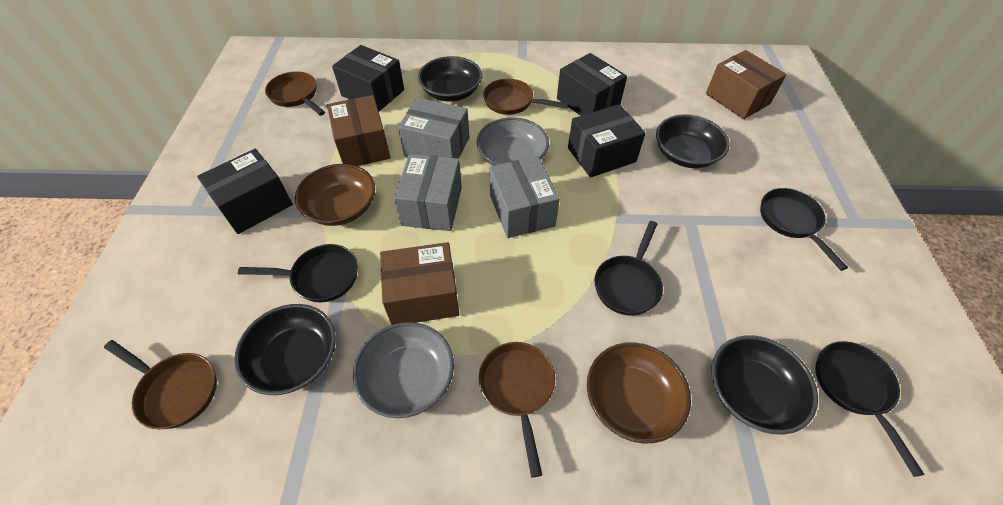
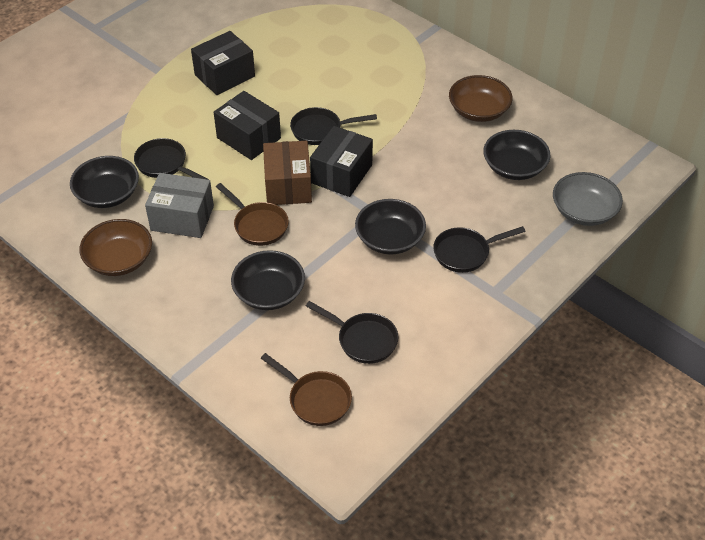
black box: 4 -> 3
brown box: 3 -> 1
brown pan: 4 -> 2
grey bowl: 2 -> 1
grey box: 3 -> 1

